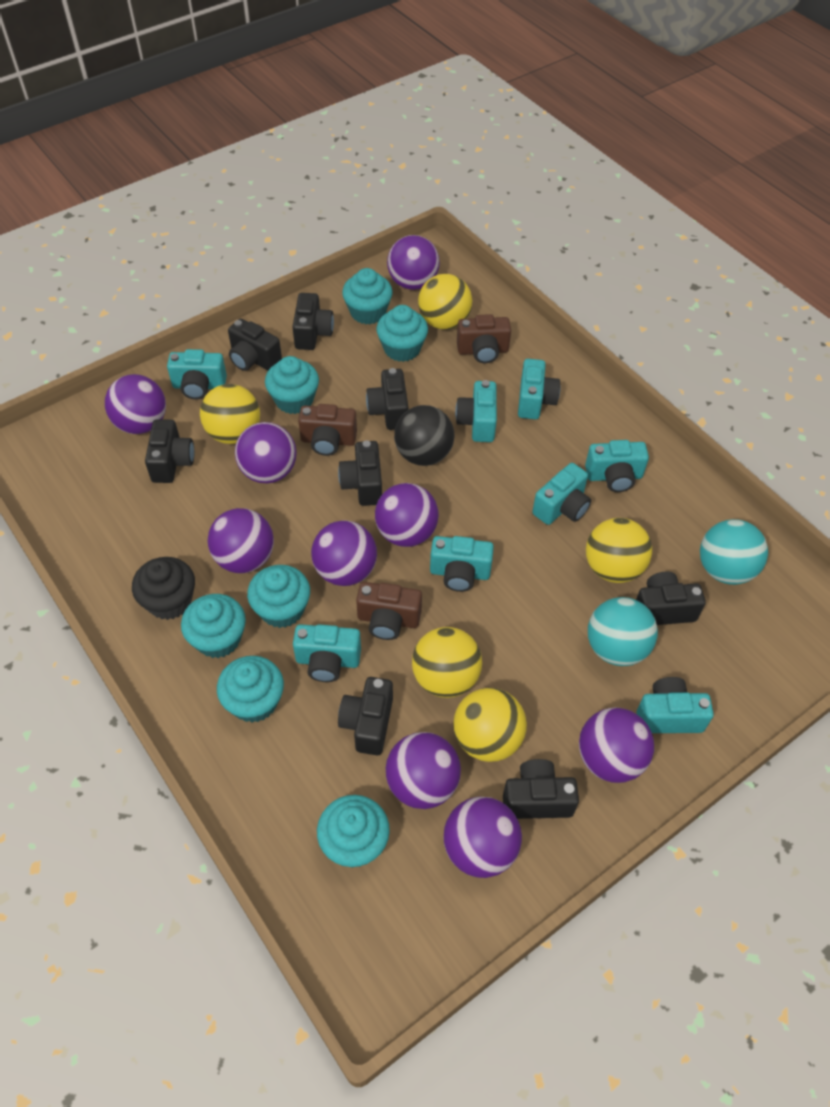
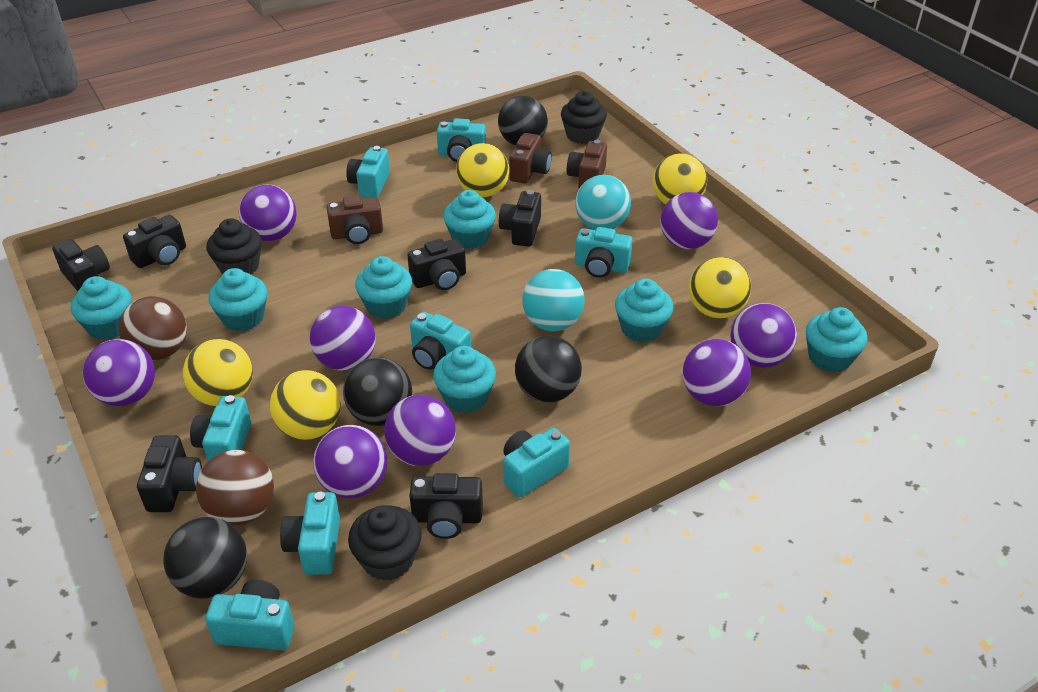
black ball: 1 -> 4
black camera: 8 -> 6
black cupcake: 1 -> 3
brown ball: 0 -> 2
purple ball: 9 -> 8

